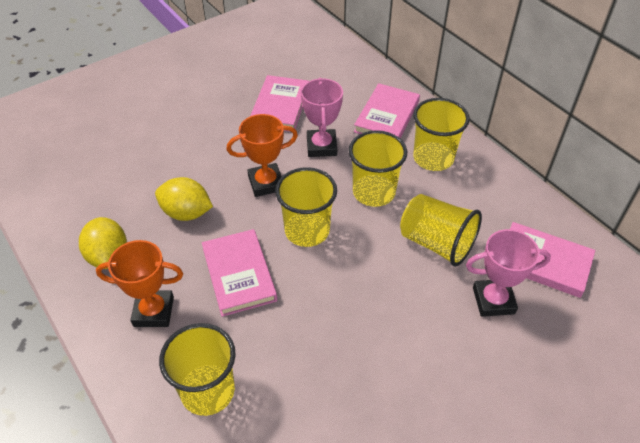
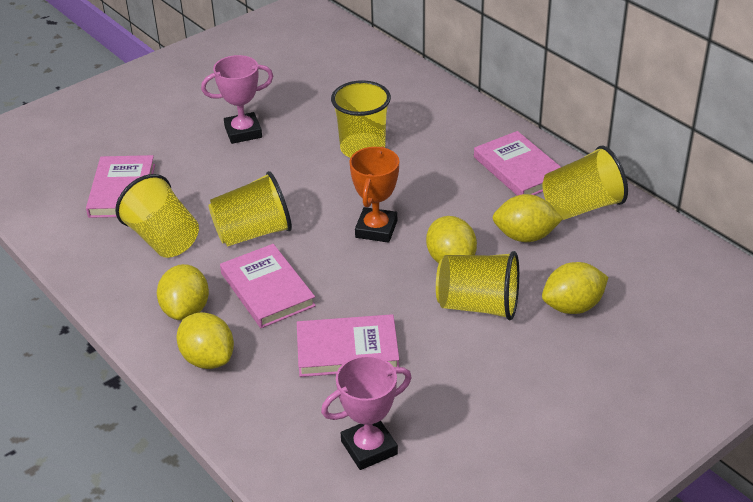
orange trophy: 2 -> 1
yellow lemon: 2 -> 5

